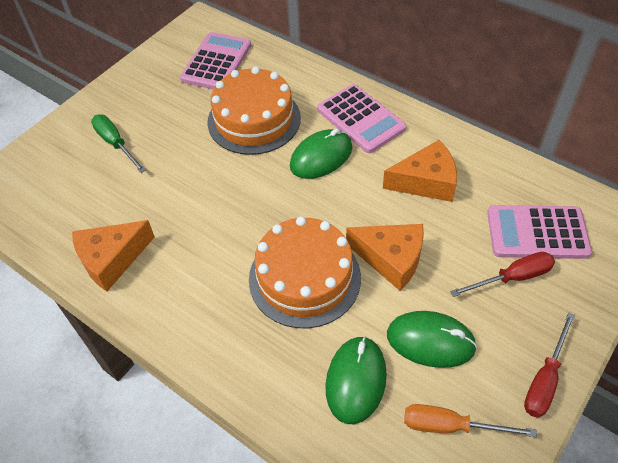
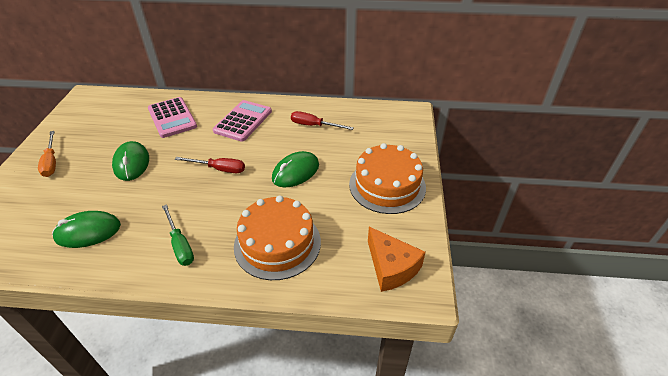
orange cheese: 3 -> 1
pink calculator: 3 -> 2

